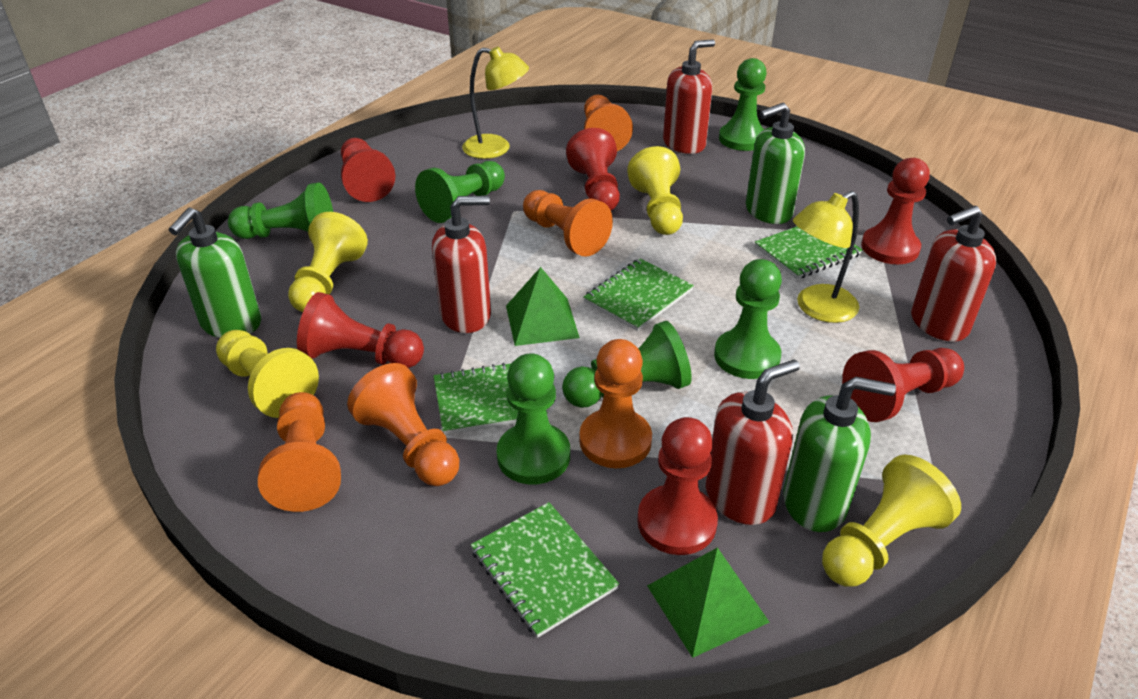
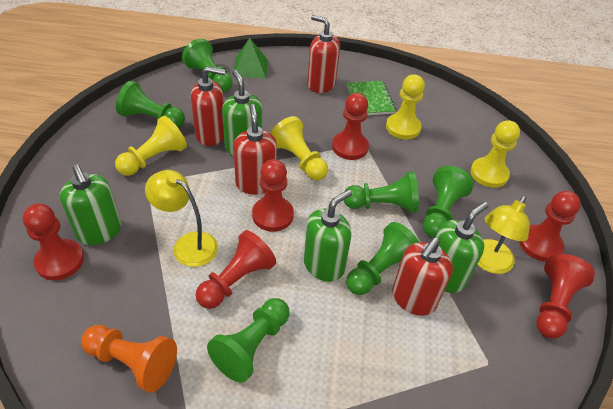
green notebook: 4 -> 1
green pyramid: 2 -> 1
green soap dispenser: 3 -> 4
orange pawn: 5 -> 1

